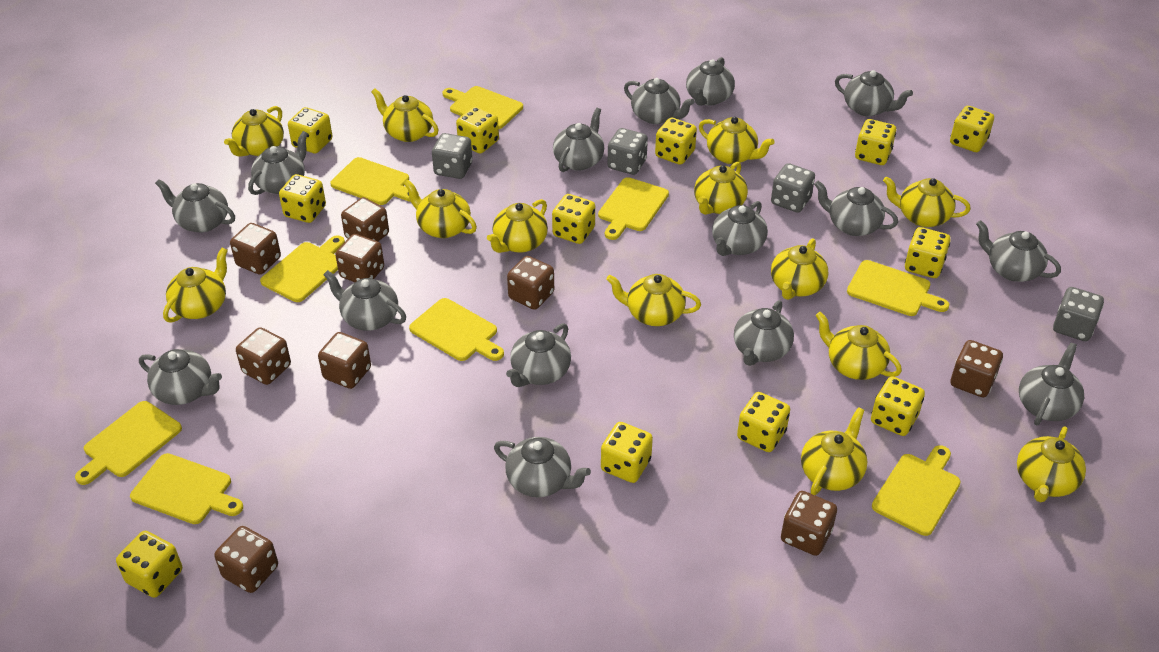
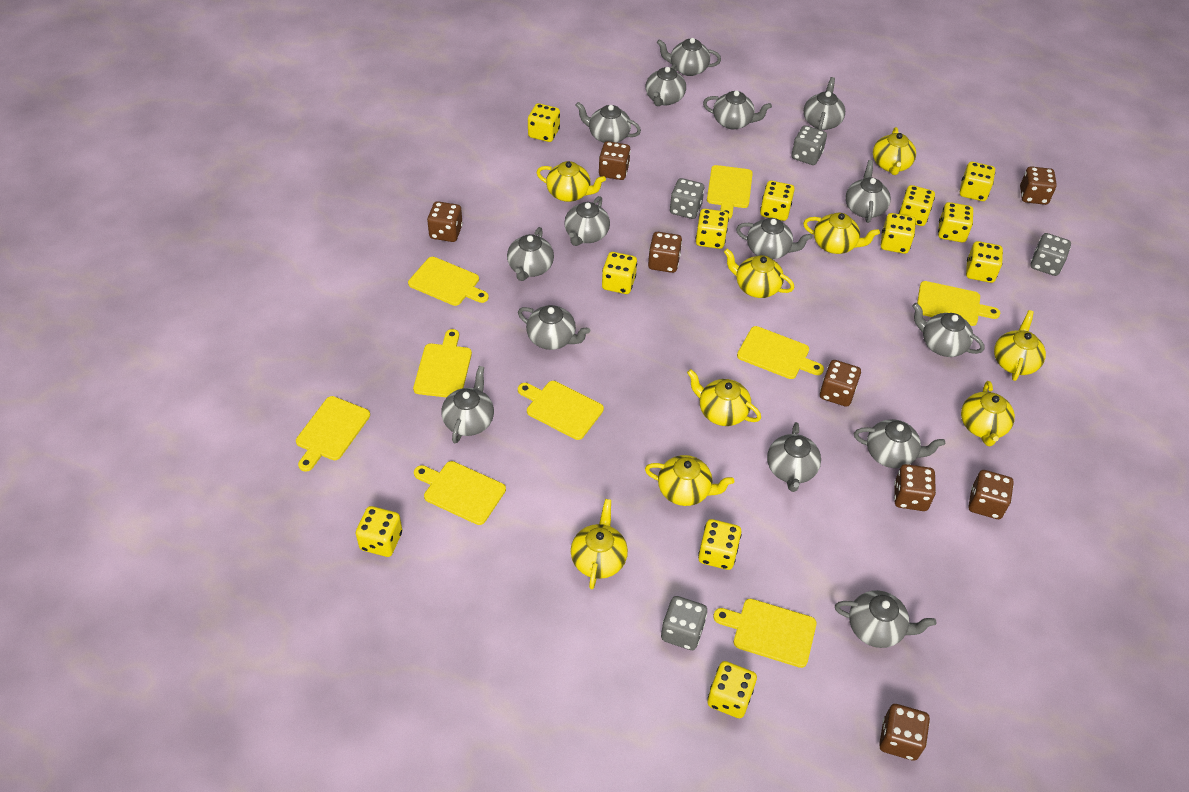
brown dice: 9 -> 8
yellow teapot: 13 -> 9

